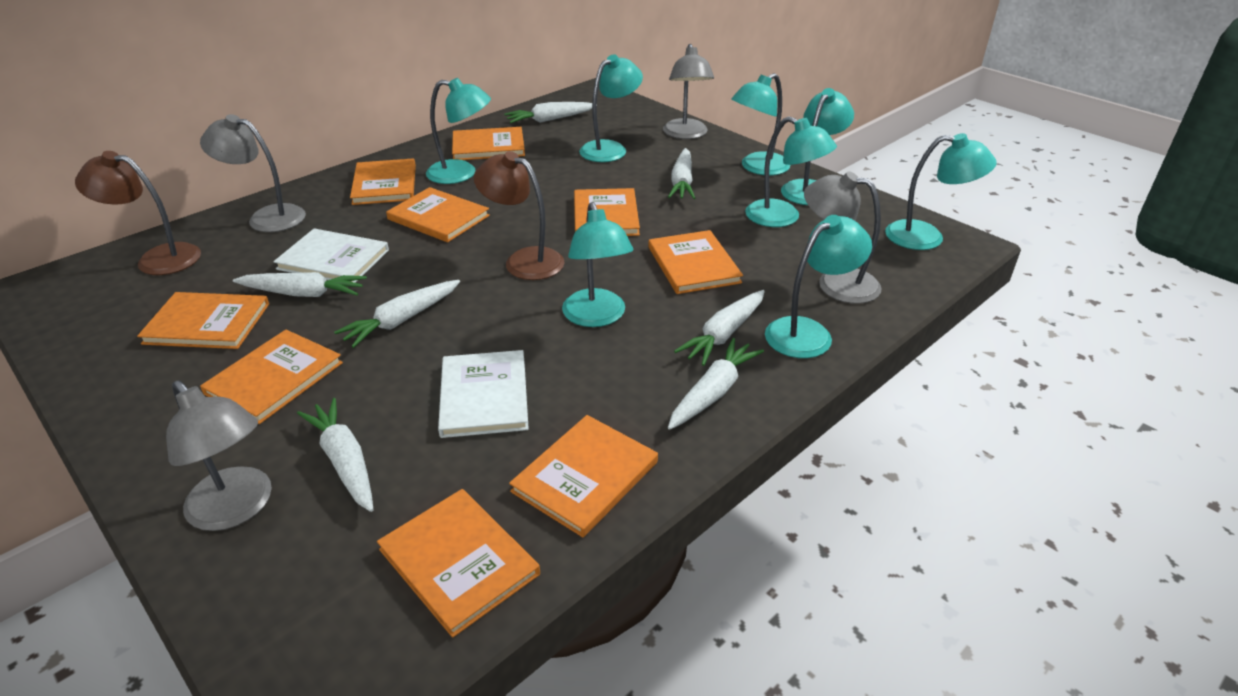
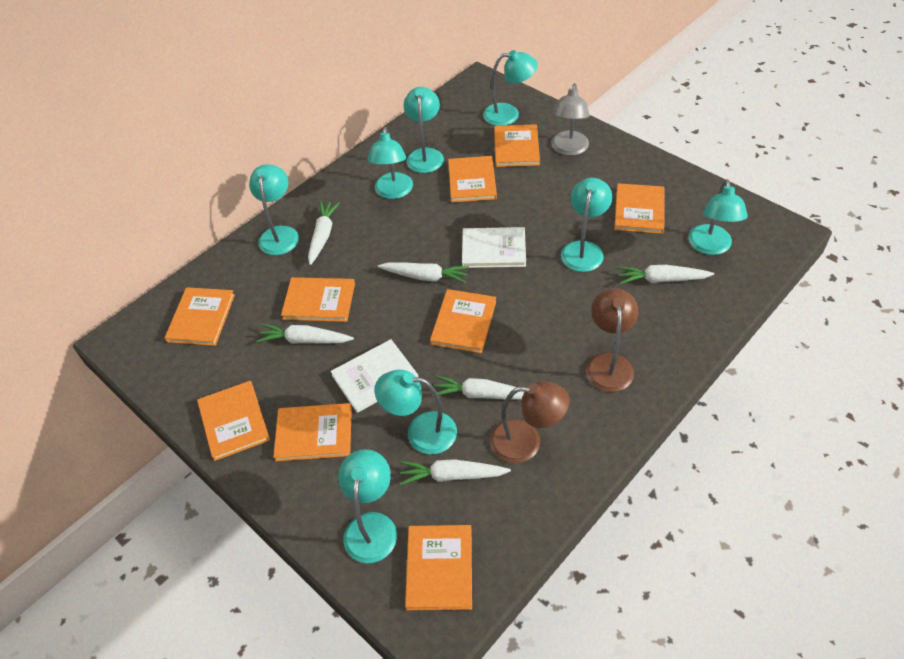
grey lamp: 4 -> 1
white carrot: 7 -> 6

